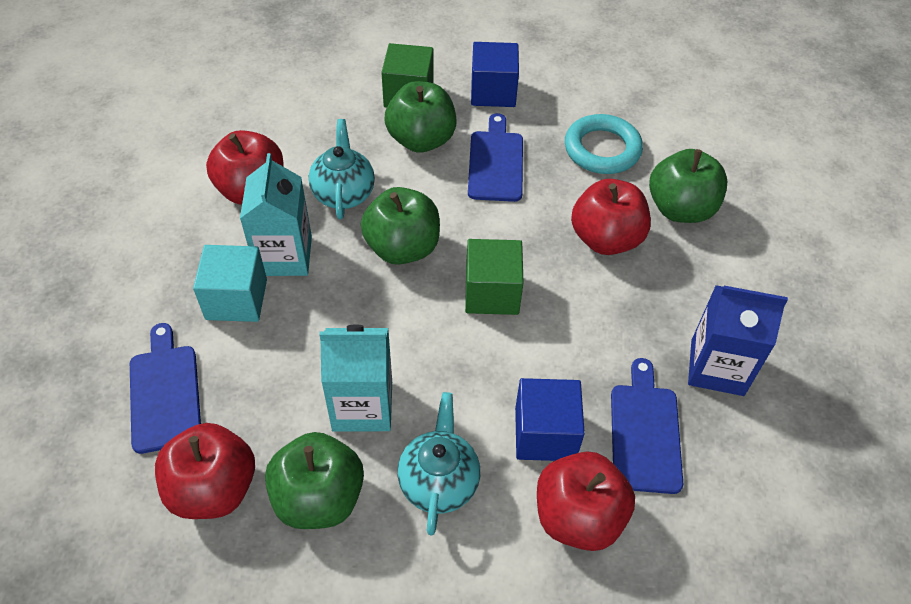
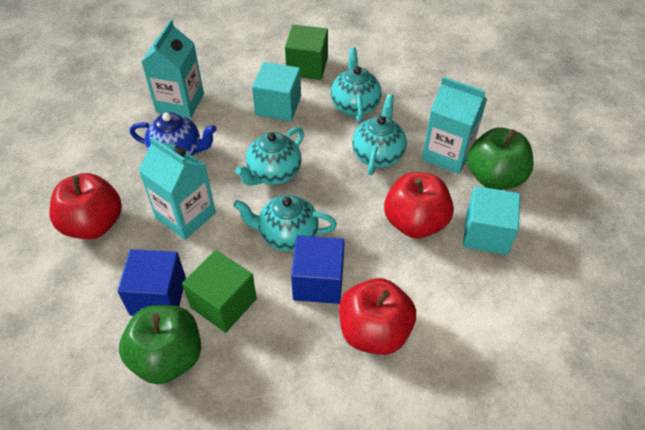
blue carton: 1 -> 0
blue cutting board: 3 -> 0
blue teapot: 0 -> 1
green apple: 4 -> 2
red apple: 4 -> 3
turquoise carton: 2 -> 3
turquoise cube: 1 -> 2
turquoise ring: 1 -> 0
turquoise teapot: 2 -> 4

